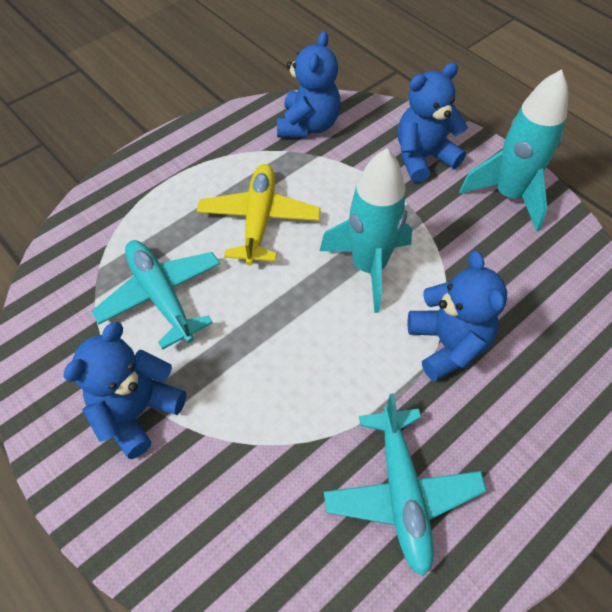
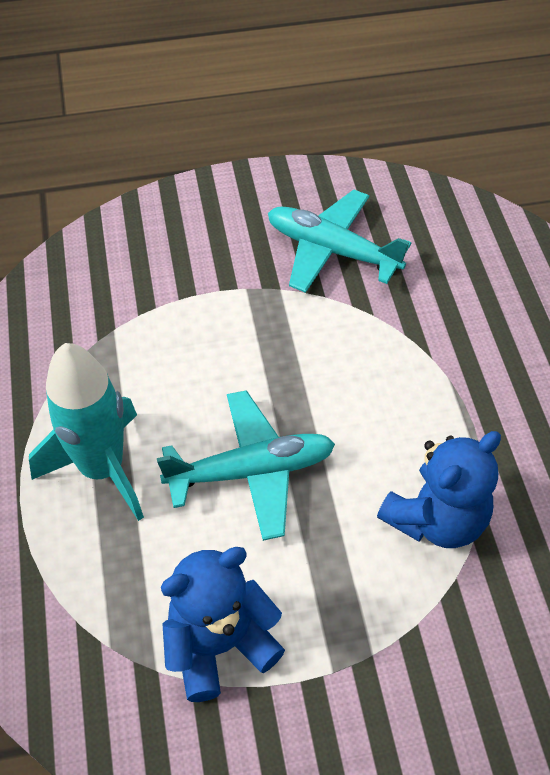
blue teddy bear: 4 -> 2
turquoise rocket: 2 -> 1
yellow plane: 1 -> 0

